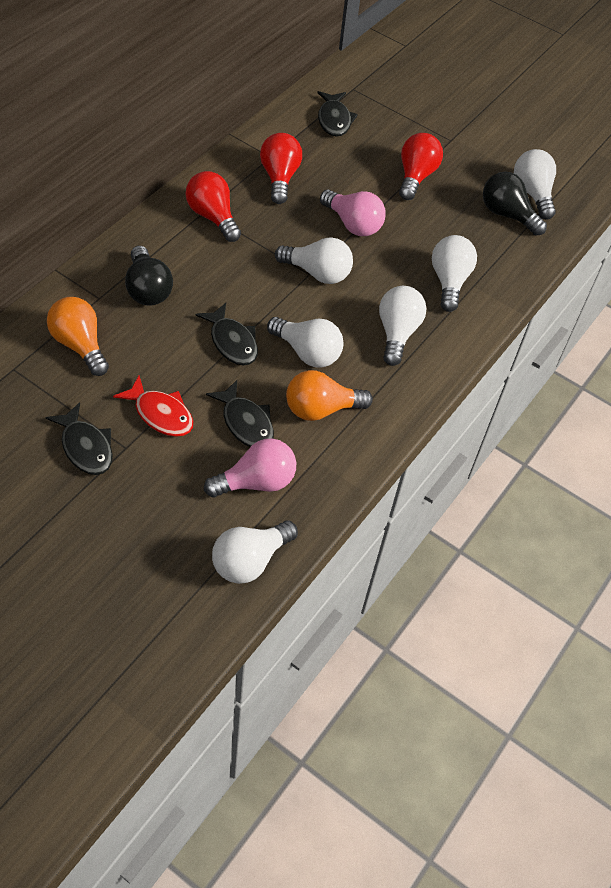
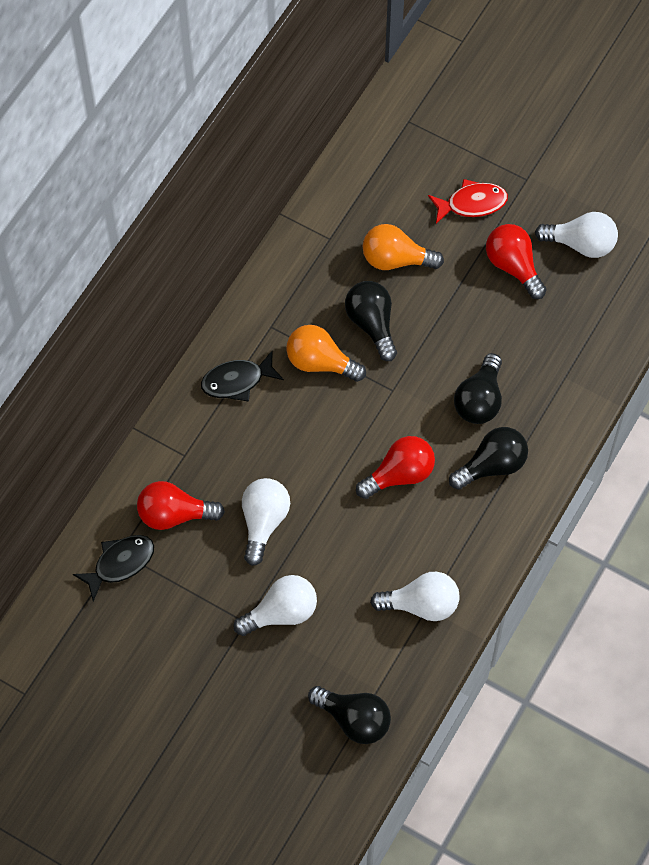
black fish: 4 -> 2
black light bulb: 2 -> 4
pink light bulb: 2 -> 0
white light bulb: 6 -> 4

